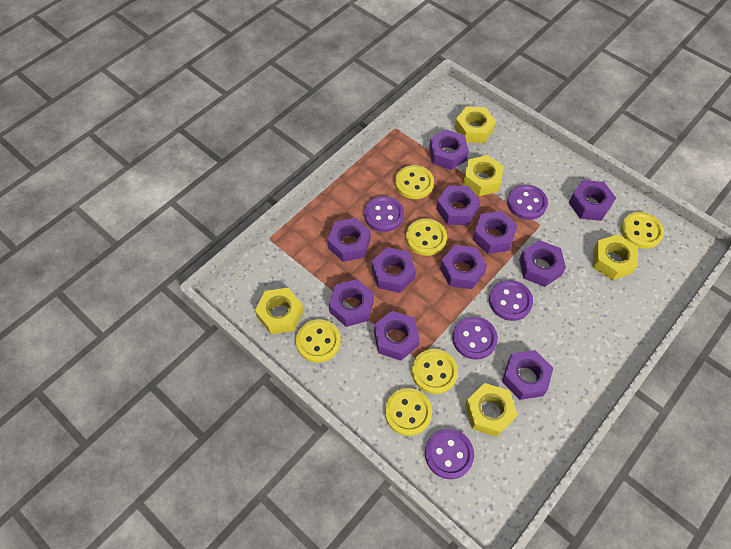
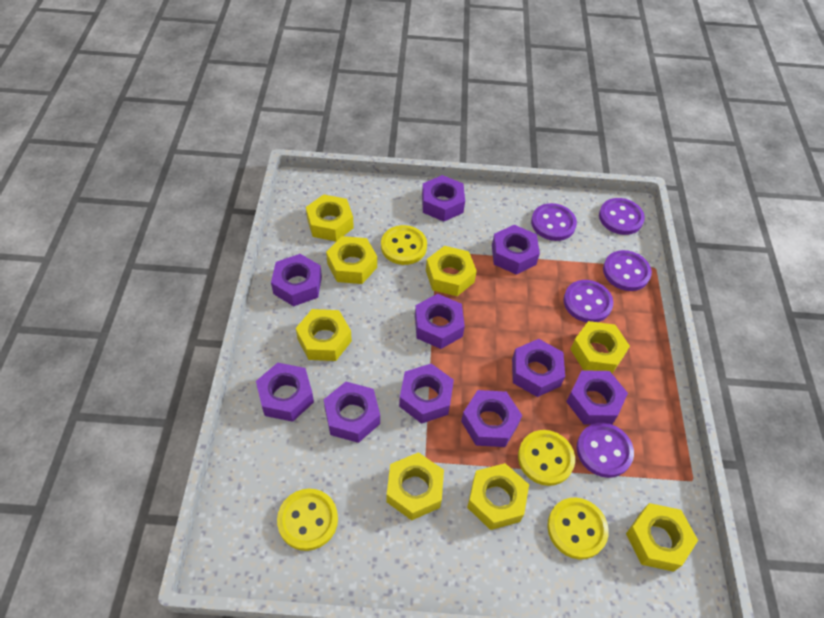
purple nut: 11 -> 10
yellow button: 6 -> 4
yellow nut: 5 -> 8

